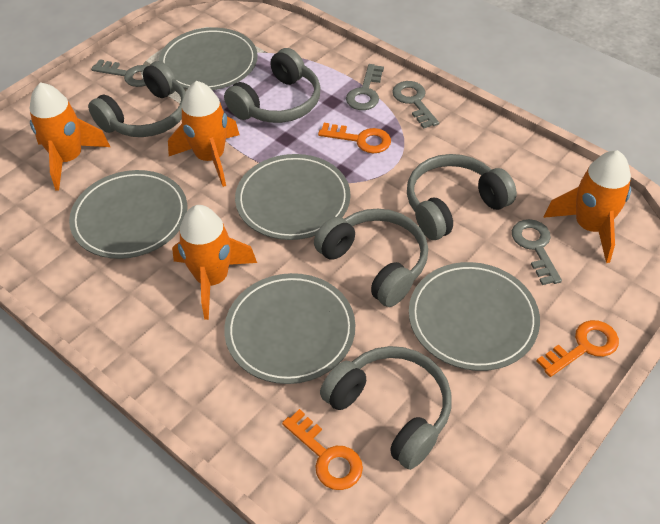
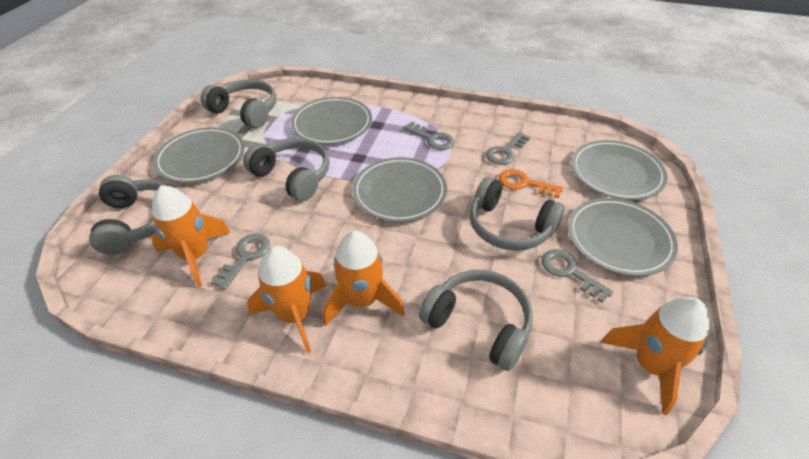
orange key: 3 -> 1

